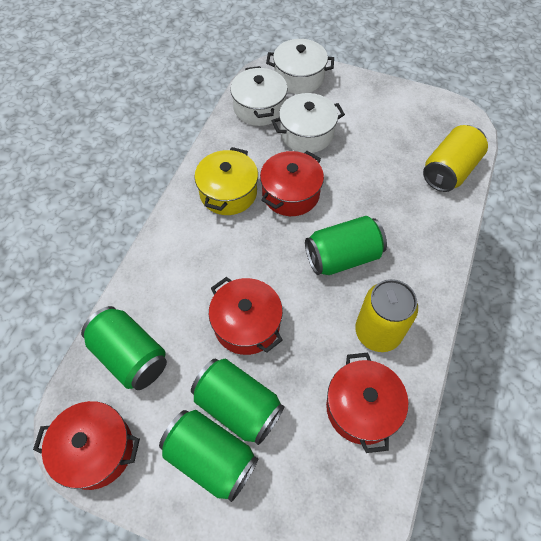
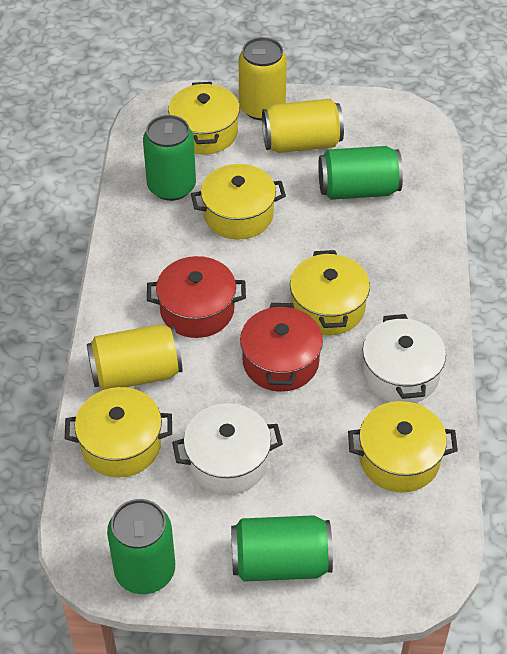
red pot: 4 -> 2
white pot: 3 -> 2
yellow can: 2 -> 3
yellow pot: 1 -> 5

